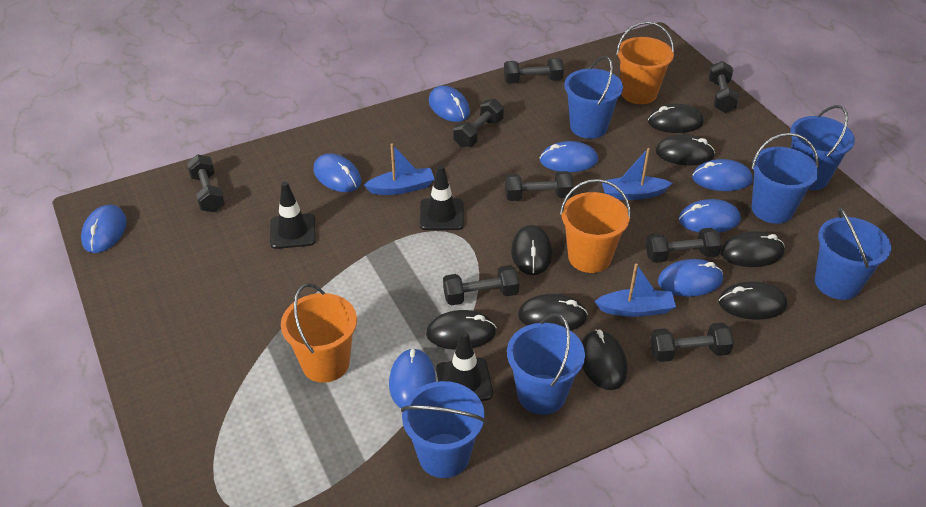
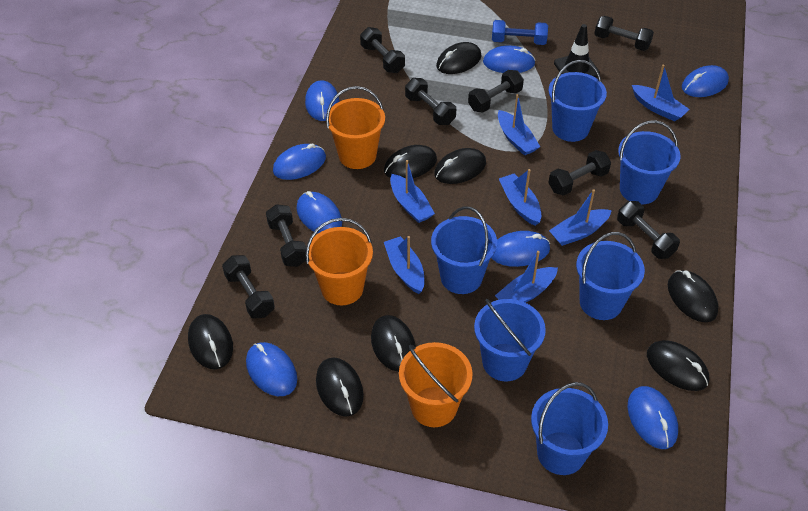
black traffic cone: 3 -> 1
blue boat: 3 -> 7
blue dumbbell: 0 -> 1

